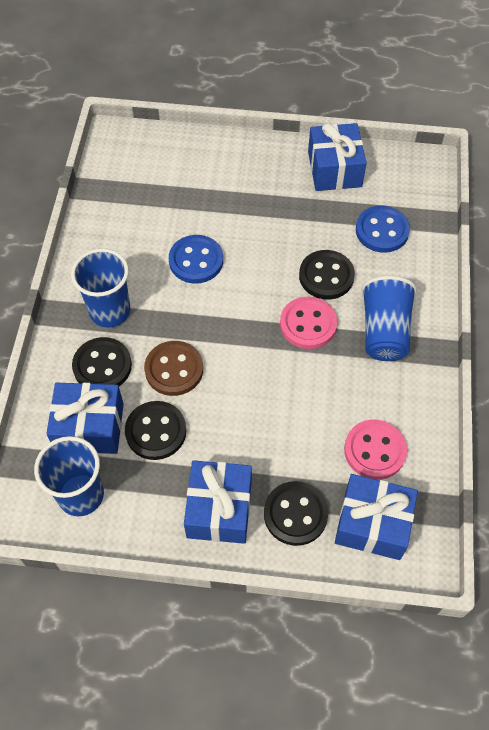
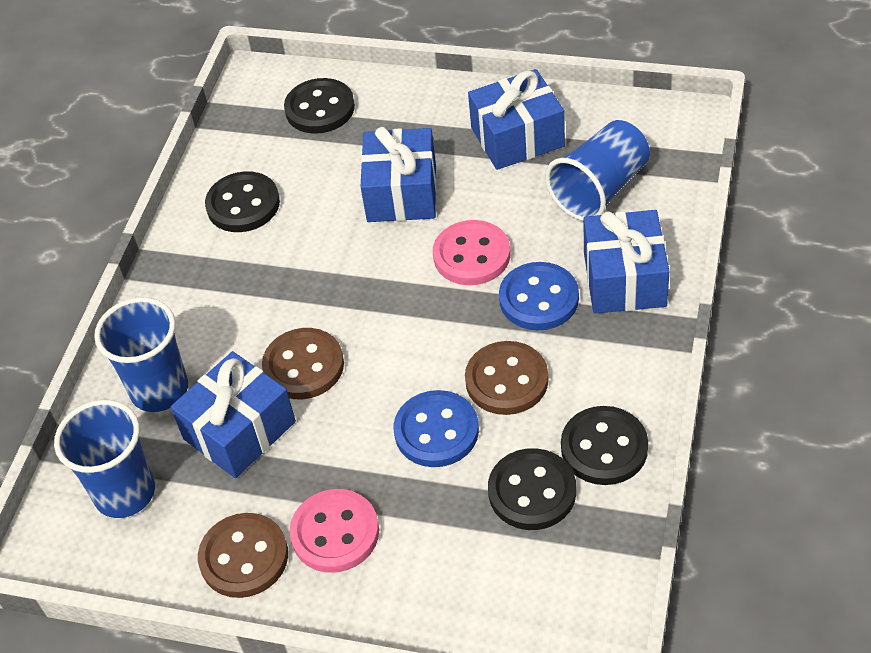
brown button: 1 -> 3

